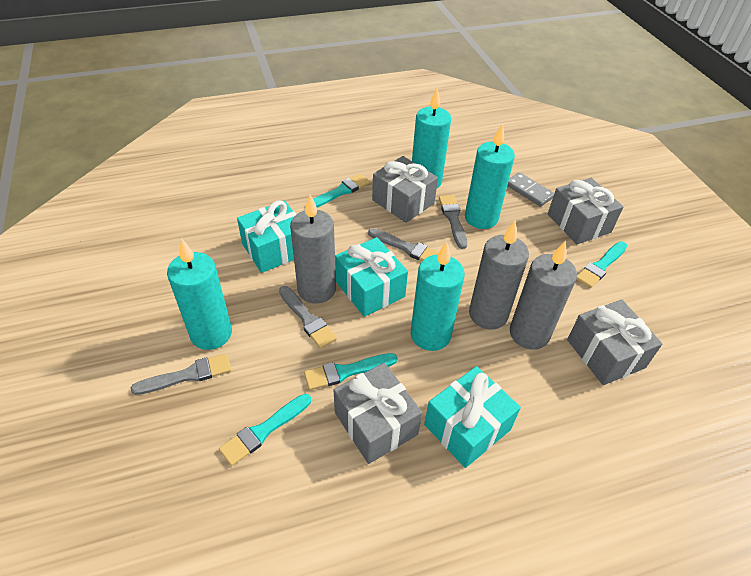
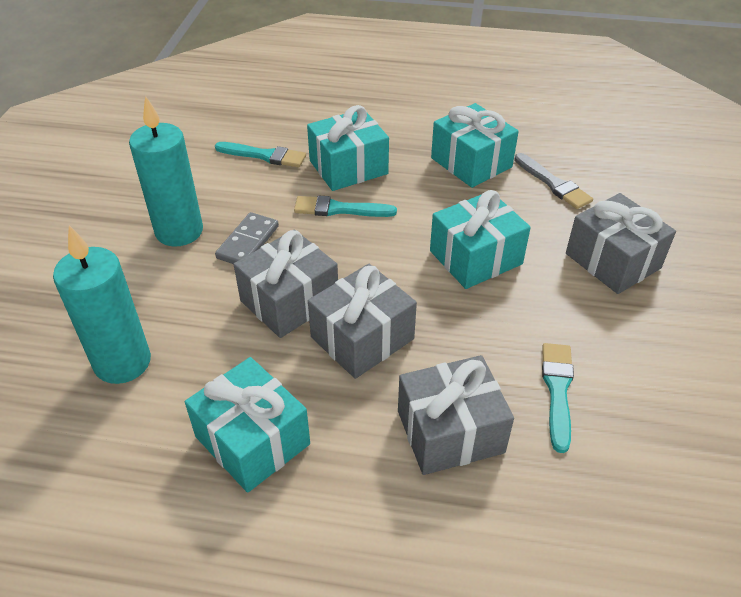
grey brush: 4 -> 1
grey candle: 3 -> 0
turquoise brush: 4 -> 3
turquoise candle: 4 -> 2
turquoise gift: 3 -> 4

